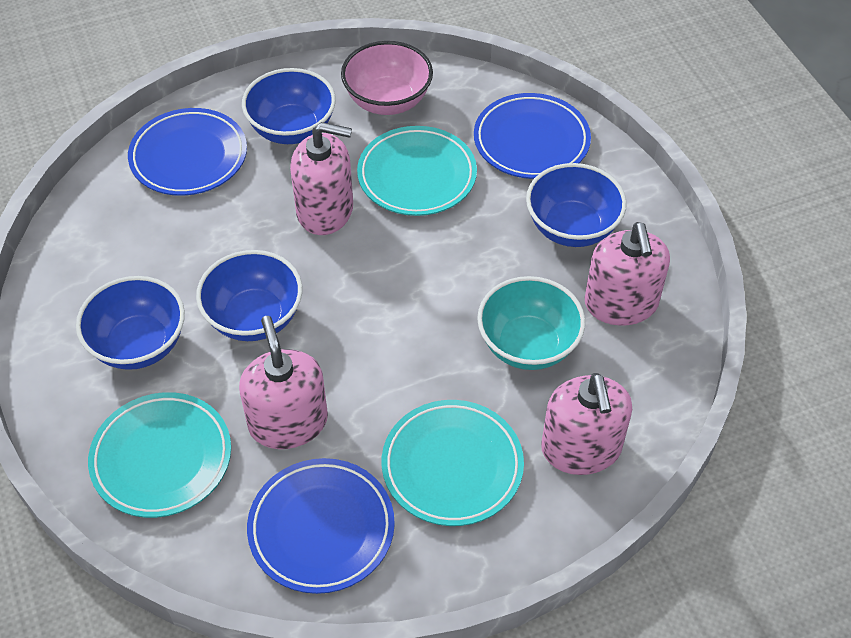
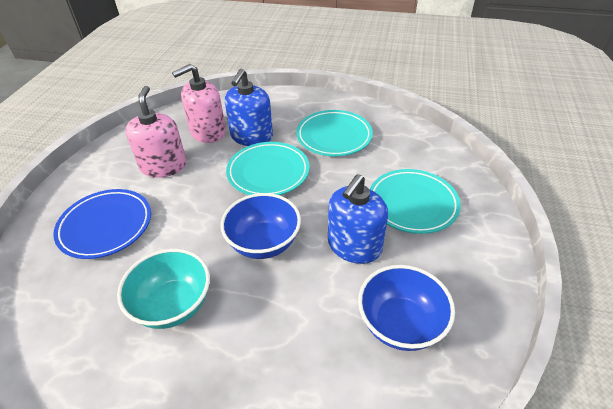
blue bowl: 4 -> 2
blue plate: 3 -> 1
blue soap dispenser: 0 -> 2
pink bowl: 1 -> 0
pink soap dispenser: 4 -> 2

